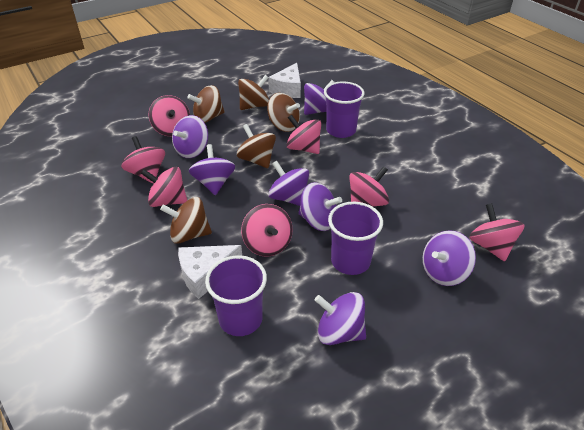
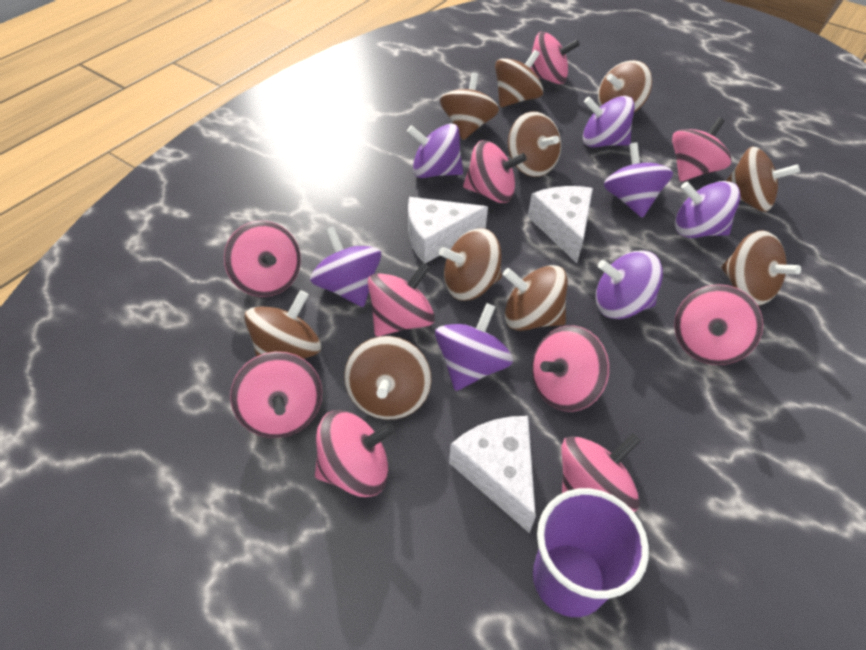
brown spinning top: 5 -> 10
pink spinning top: 7 -> 10
purple cup: 3 -> 1
white cheese: 2 -> 3

